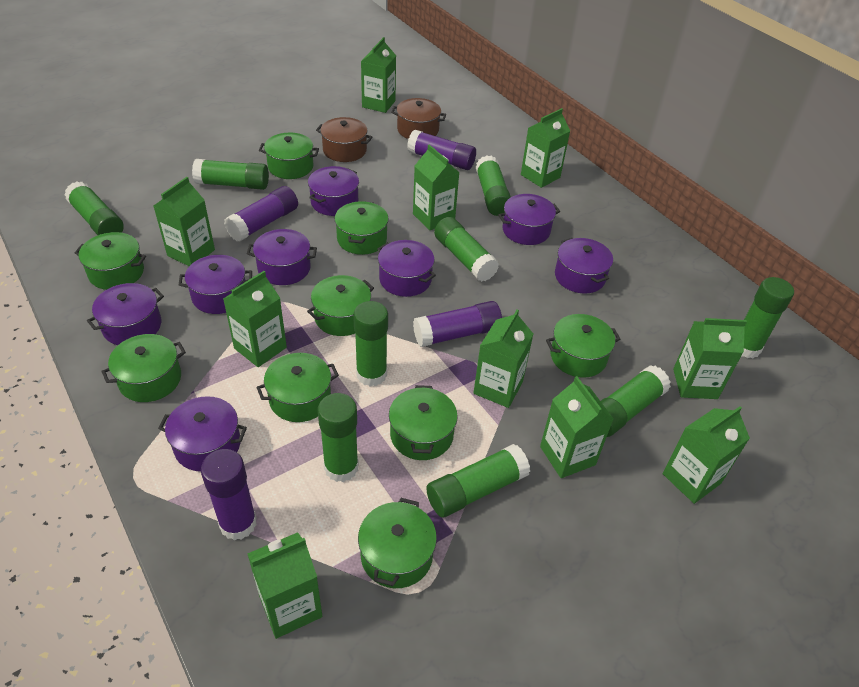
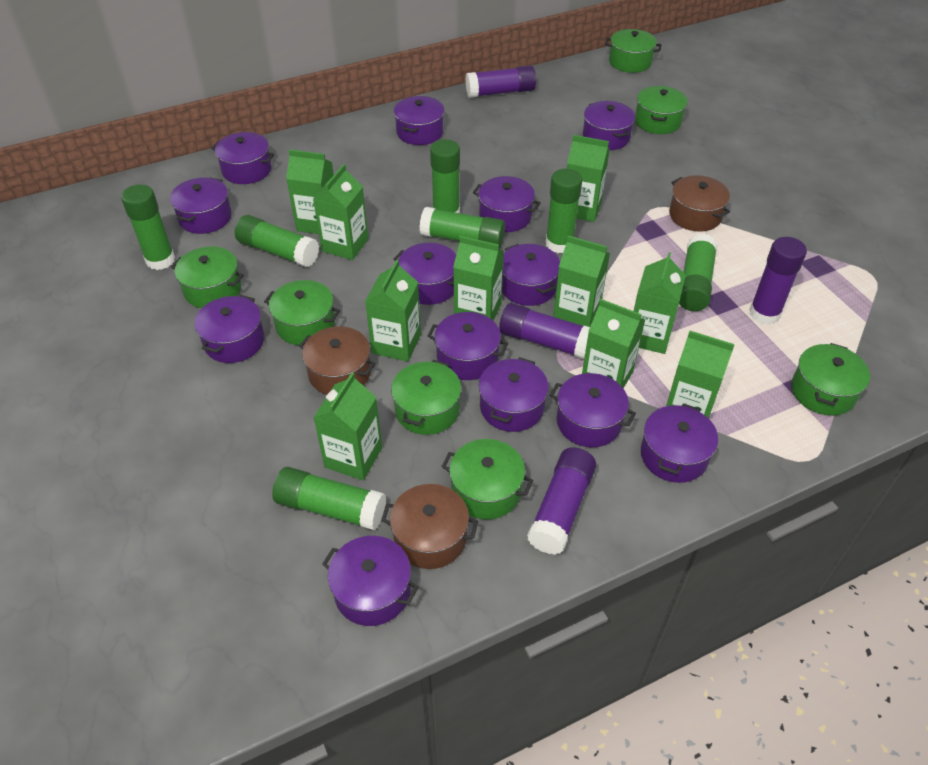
brown pot: 2 -> 3
green glue stick: 9 -> 7
green pot: 9 -> 7
purple pot: 8 -> 13

